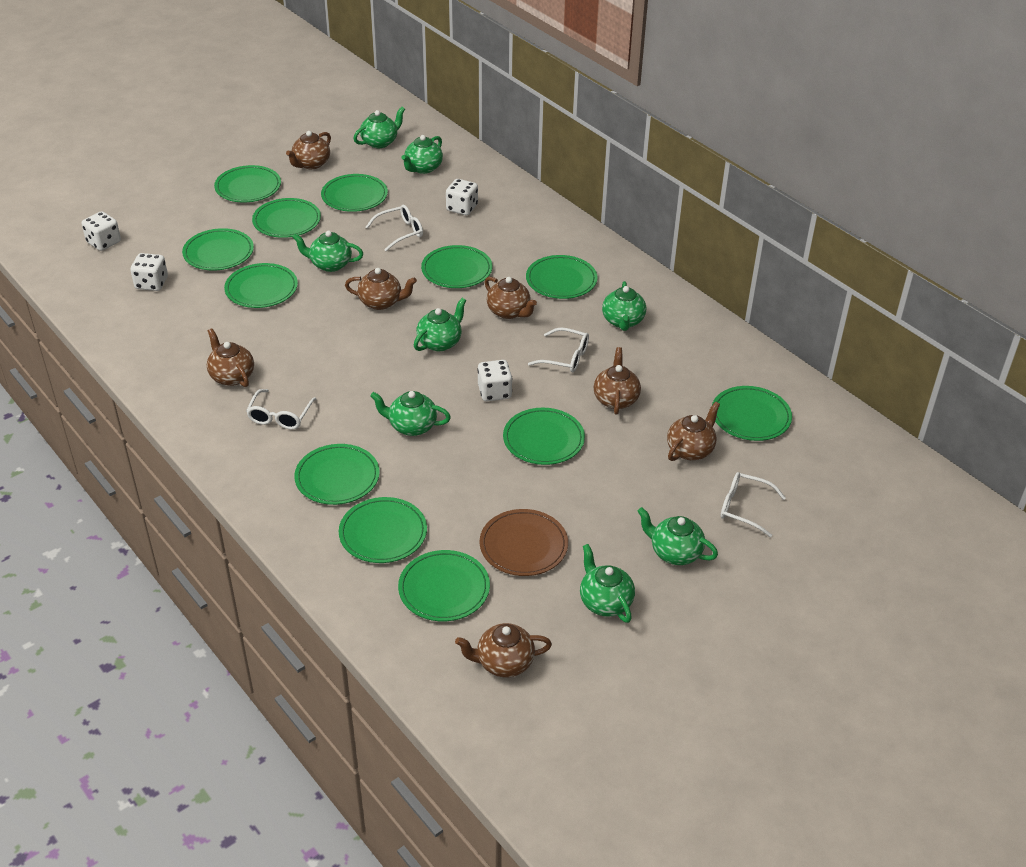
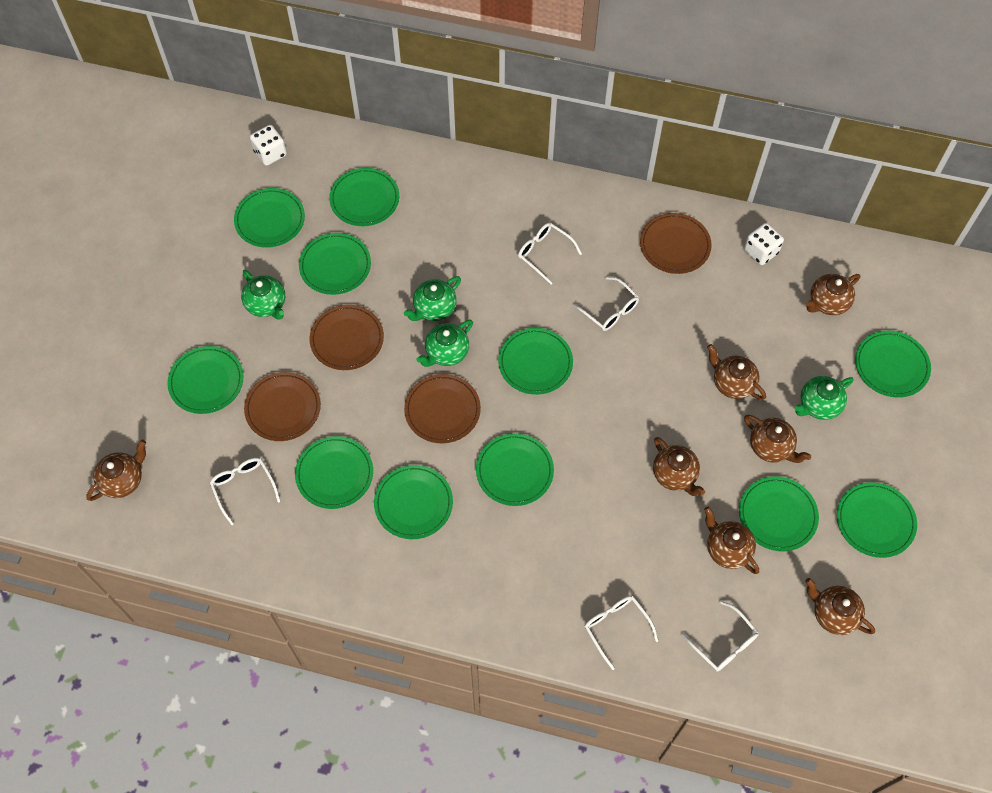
brown plate: 1 -> 4
green plate: 12 -> 11
green teapot: 8 -> 4
white dice: 4 -> 2
white glasses: 4 -> 5

